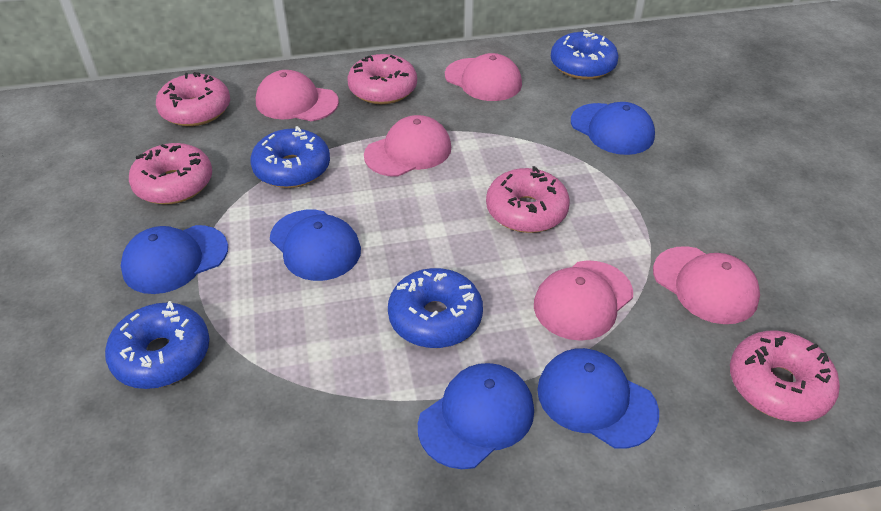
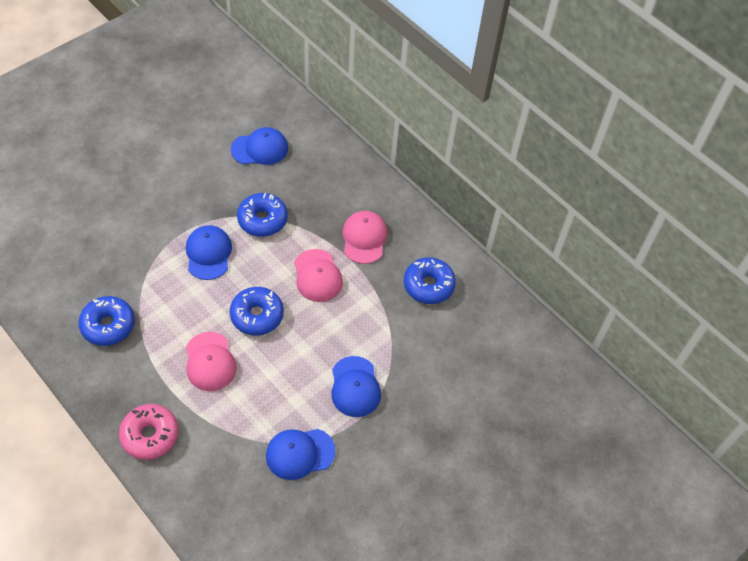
blue cap: 5 -> 4
pink cap: 5 -> 3
pink donut: 5 -> 1

